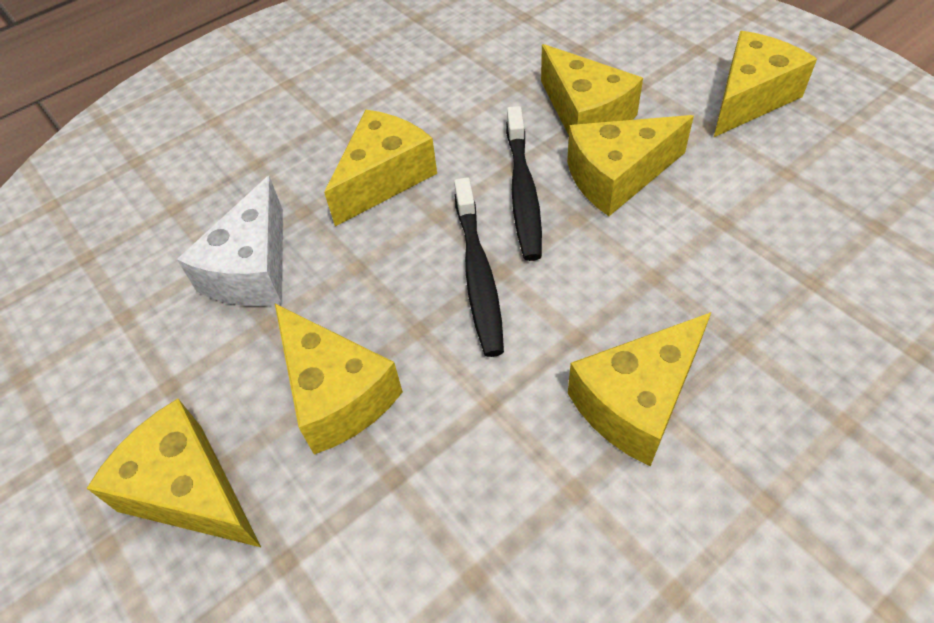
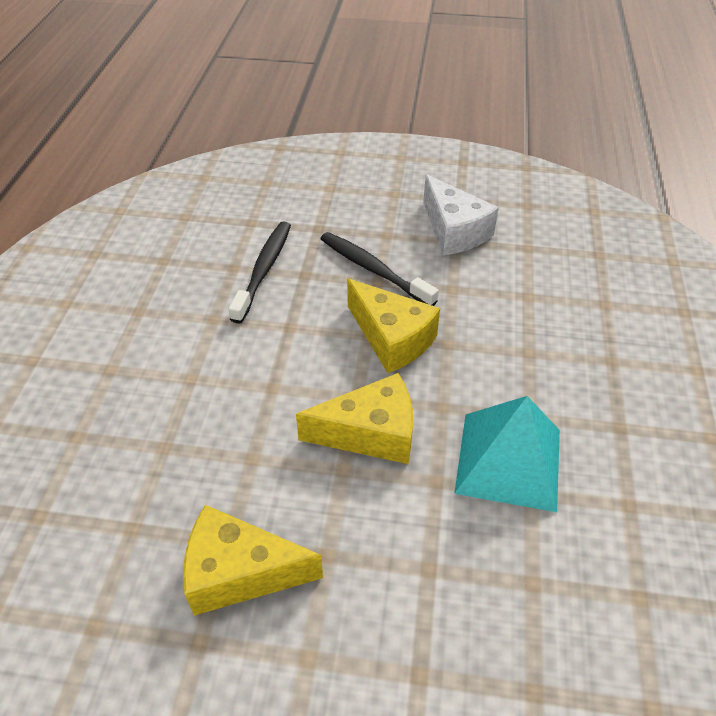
turquoise pyramid: 0 -> 1
yellow cheese: 7 -> 3

